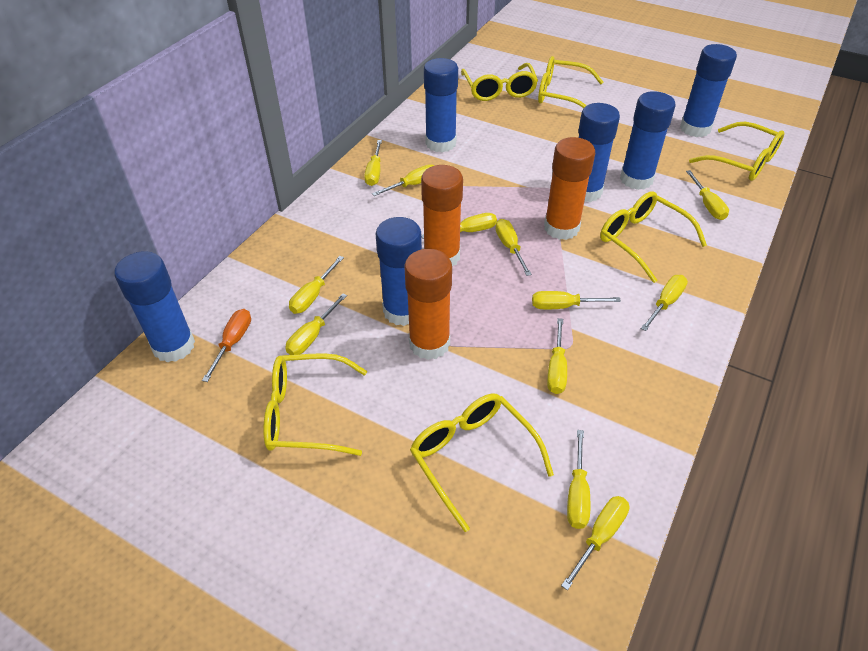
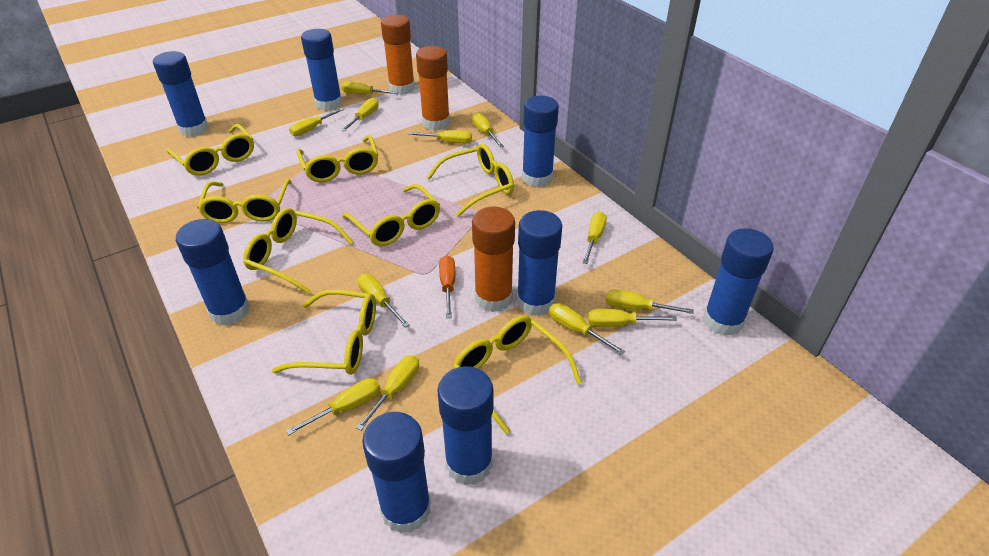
blue glue stick: 6 -> 8
yellow glasses: 6 -> 8

